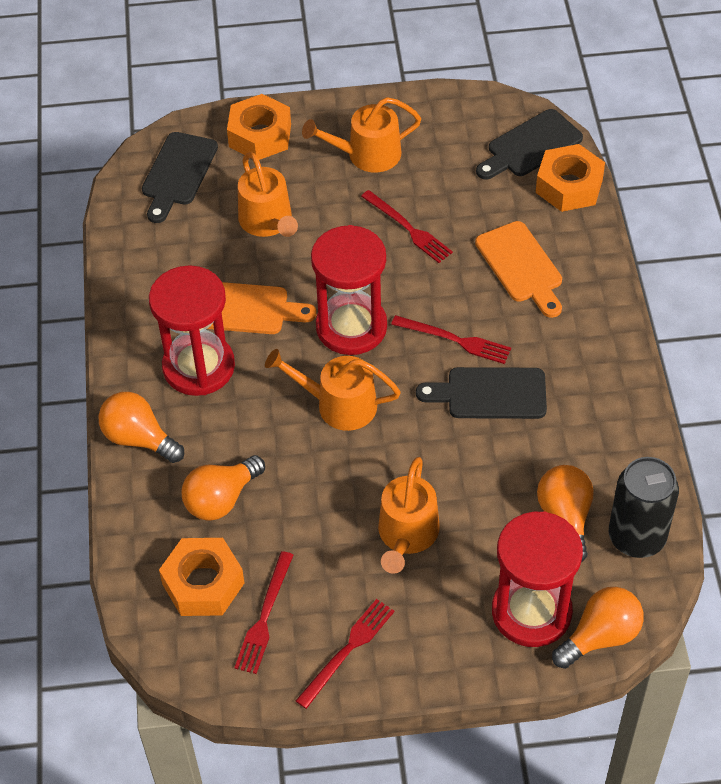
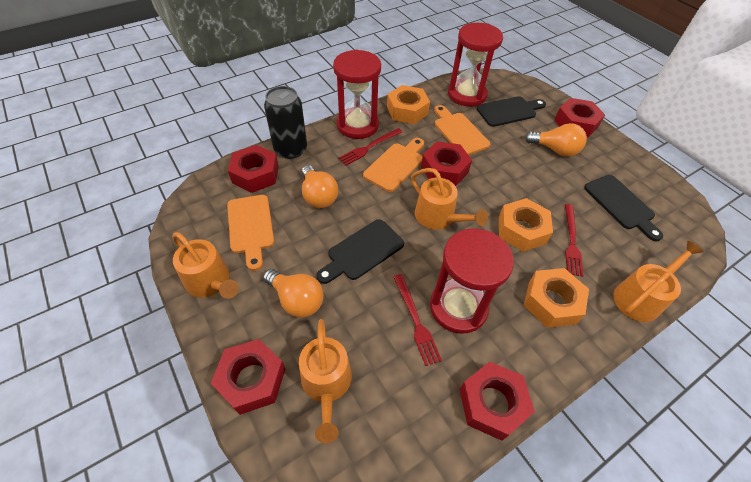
orange cutting board: 2 -> 3
orange light bulb: 4 -> 3
red fork: 4 -> 3
red nut: 0 -> 5

